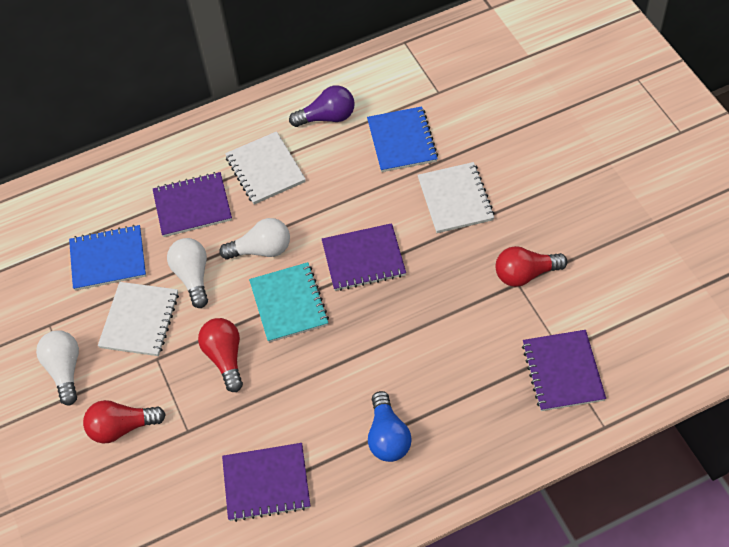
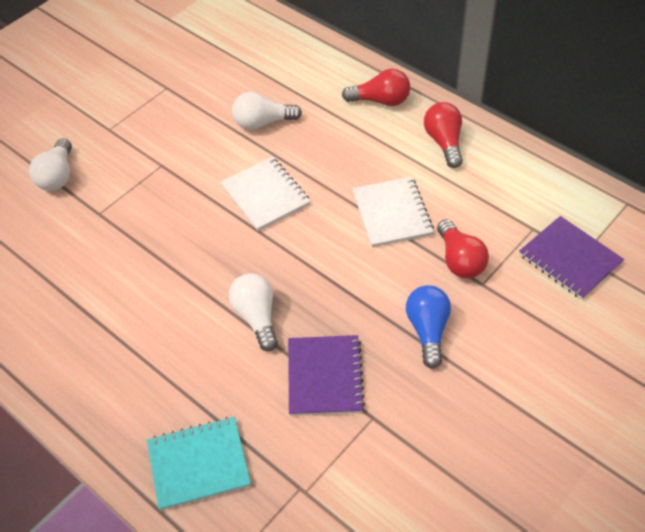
blue notebook: 2 -> 0
purple light bulb: 1 -> 0
purple notebook: 4 -> 2
white notebook: 3 -> 2

